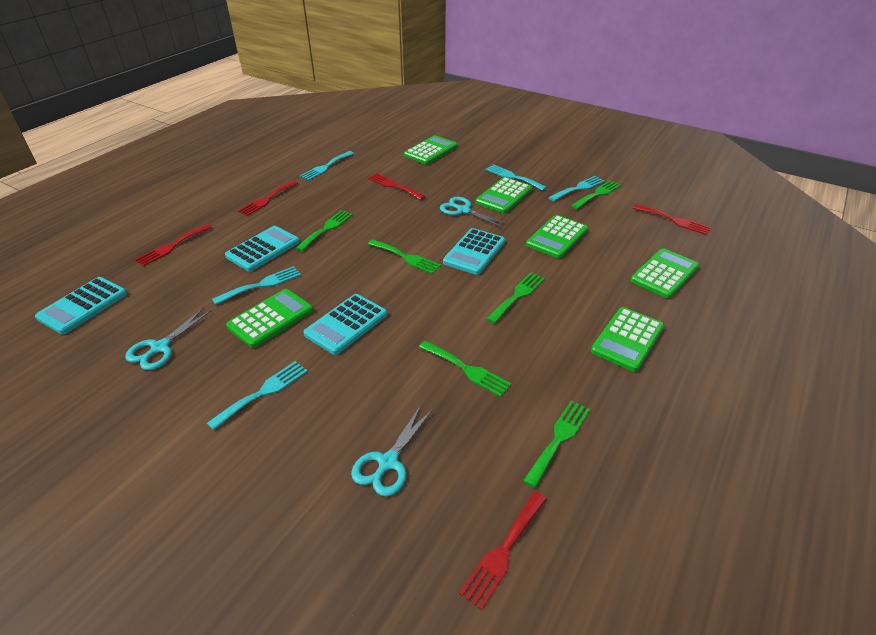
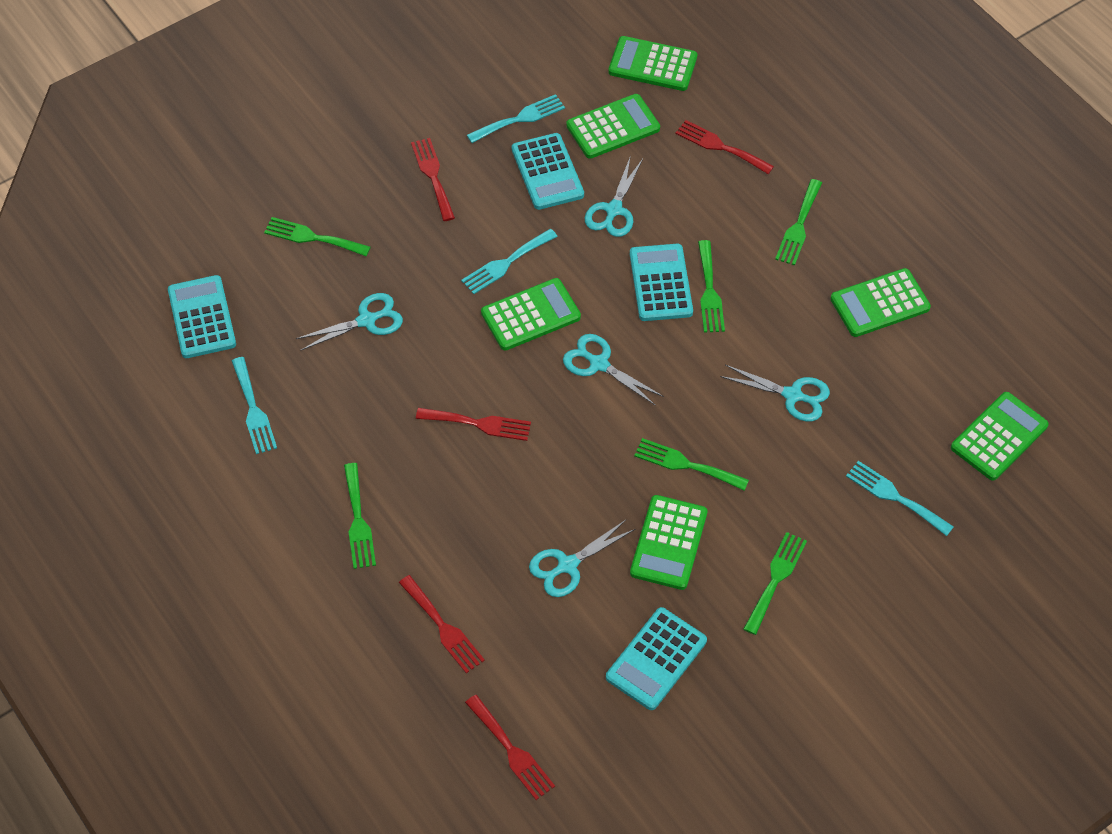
turquoise fork: 5 -> 4
turquoise scissors: 3 -> 5

